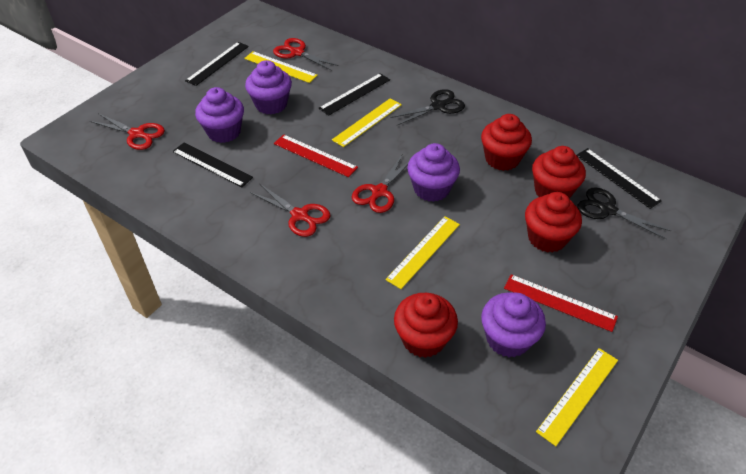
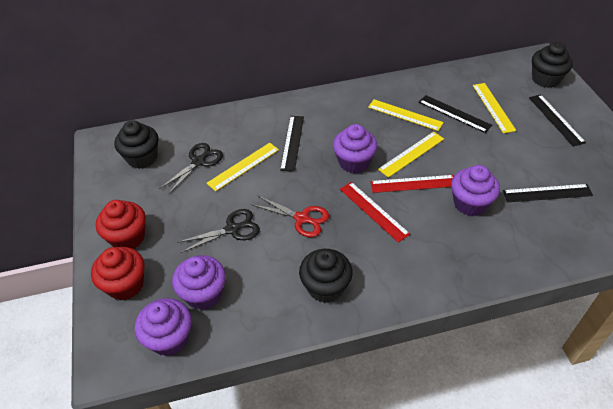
black cupcake: 0 -> 3
red cupcake: 4 -> 2
red scissors: 4 -> 1

